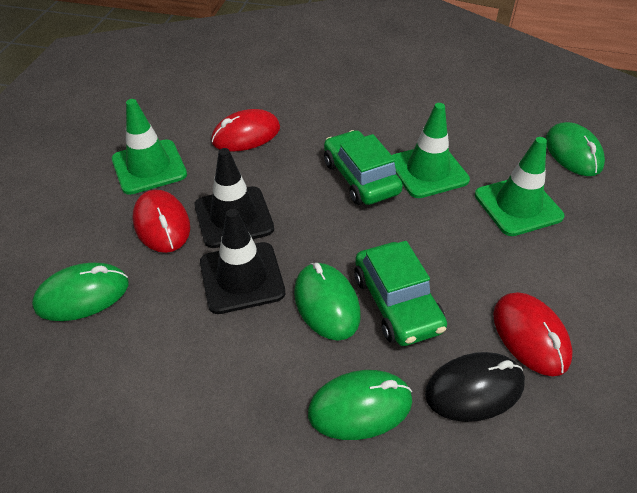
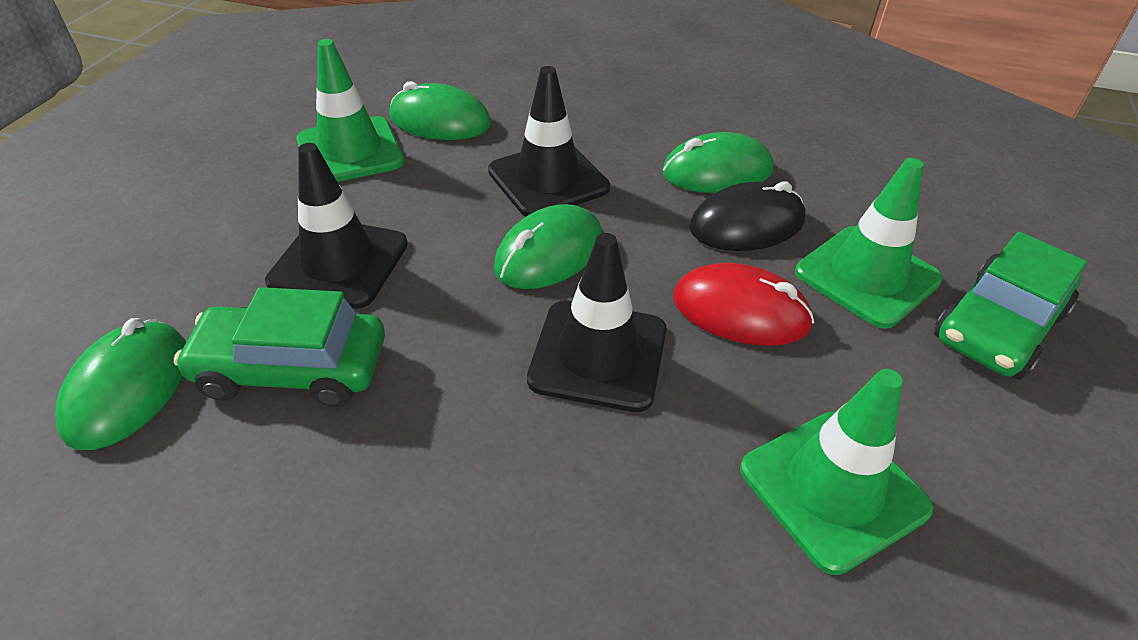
black traffic cone: 2 -> 3
red mouse: 3 -> 1

